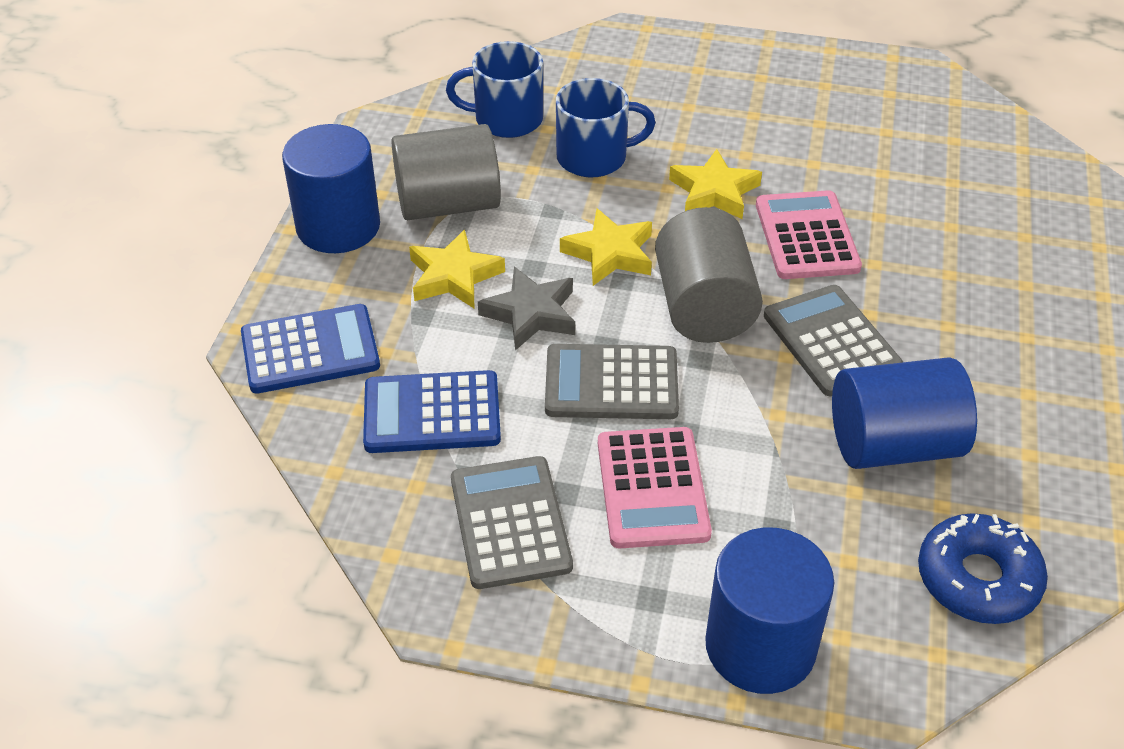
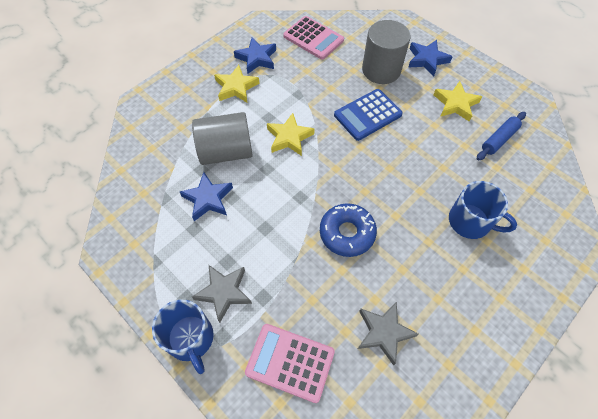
blue calculator: 2 -> 1
blue cylinder: 3 -> 0
blue rolling pin: 0 -> 1
blue star: 0 -> 3
grey calculator: 3 -> 0
grey star: 1 -> 2

